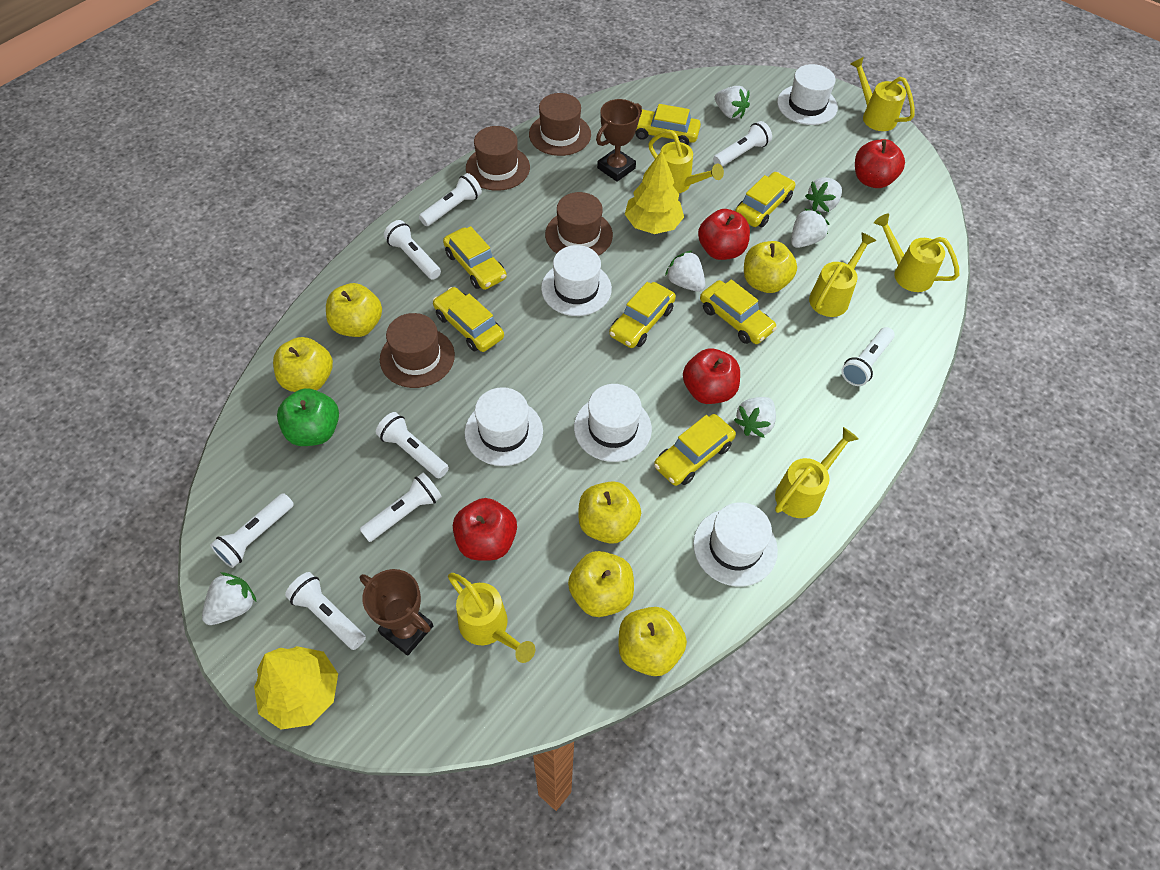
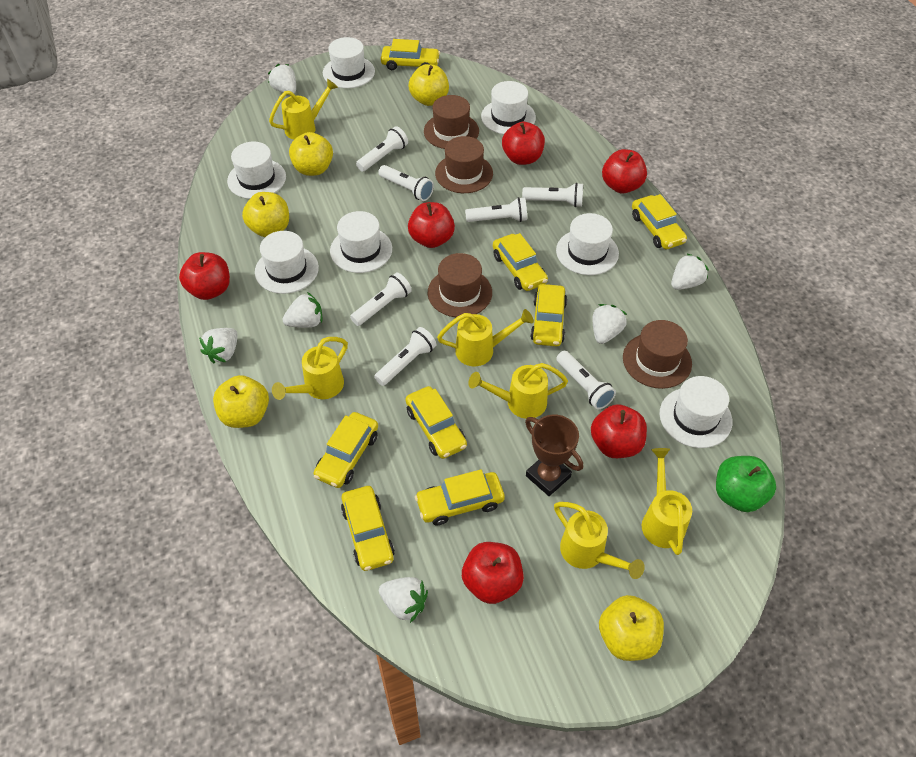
brown trophy: 2 -> 1
red apple: 4 -> 6
white flashlight: 8 -> 7
white hat: 5 -> 7
yellow apple: 6 -> 5
yellow car: 7 -> 8
yellow tree: 2 -> 0

